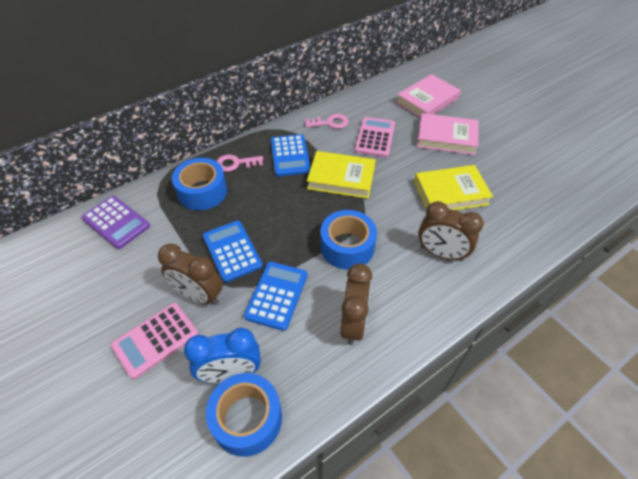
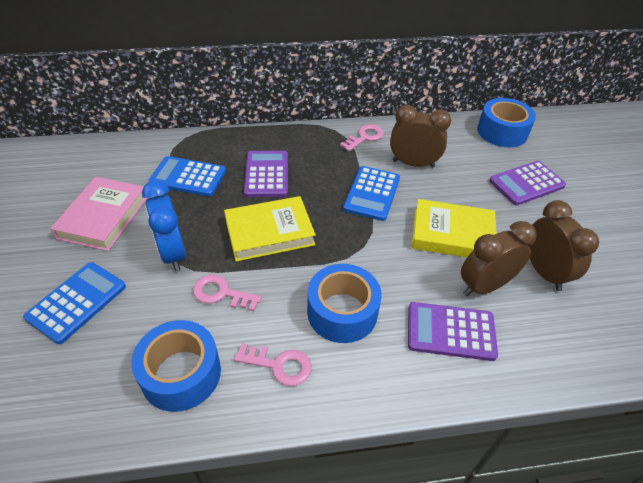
pink book: 2 -> 1
pink calculator: 2 -> 0
pink key: 2 -> 3
purple calculator: 1 -> 3

